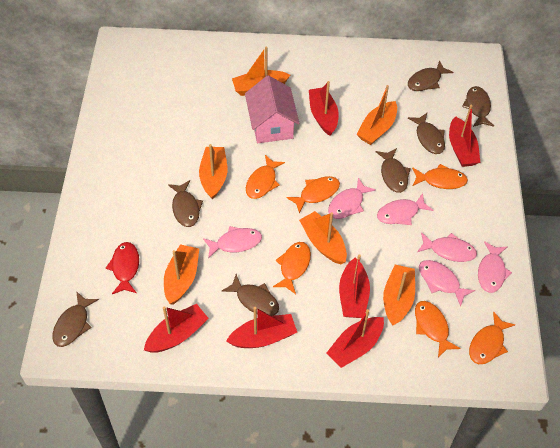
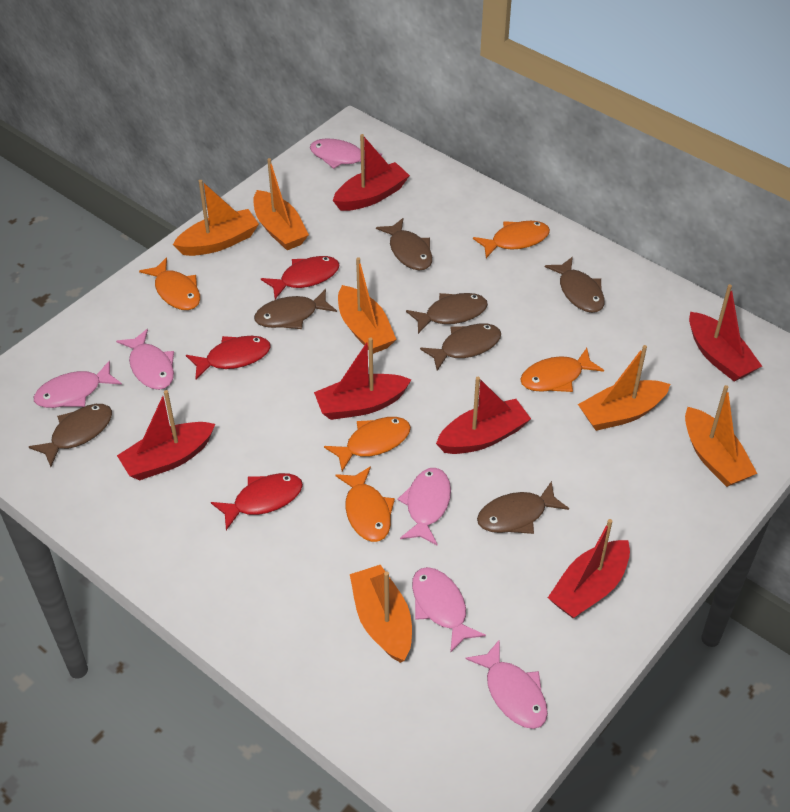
orange fish: 6 -> 5
pink house: 1 -> 0
red fish: 1 -> 3

